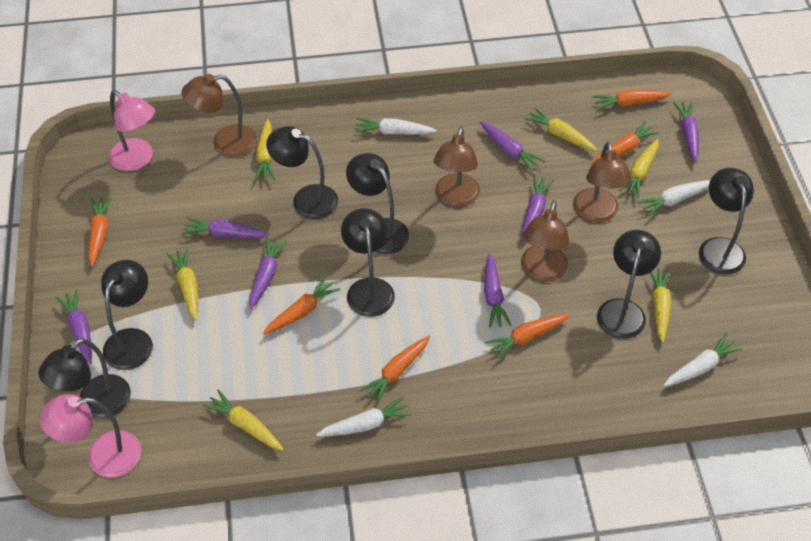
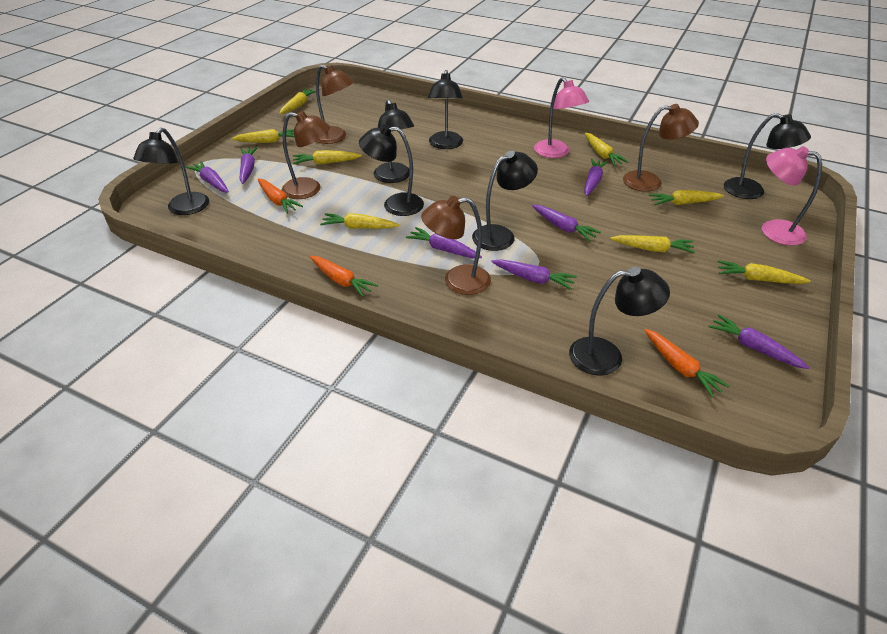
orange carrot: 6 -> 3
white carrot: 4 -> 0
yellow carrot: 6 -> 8

